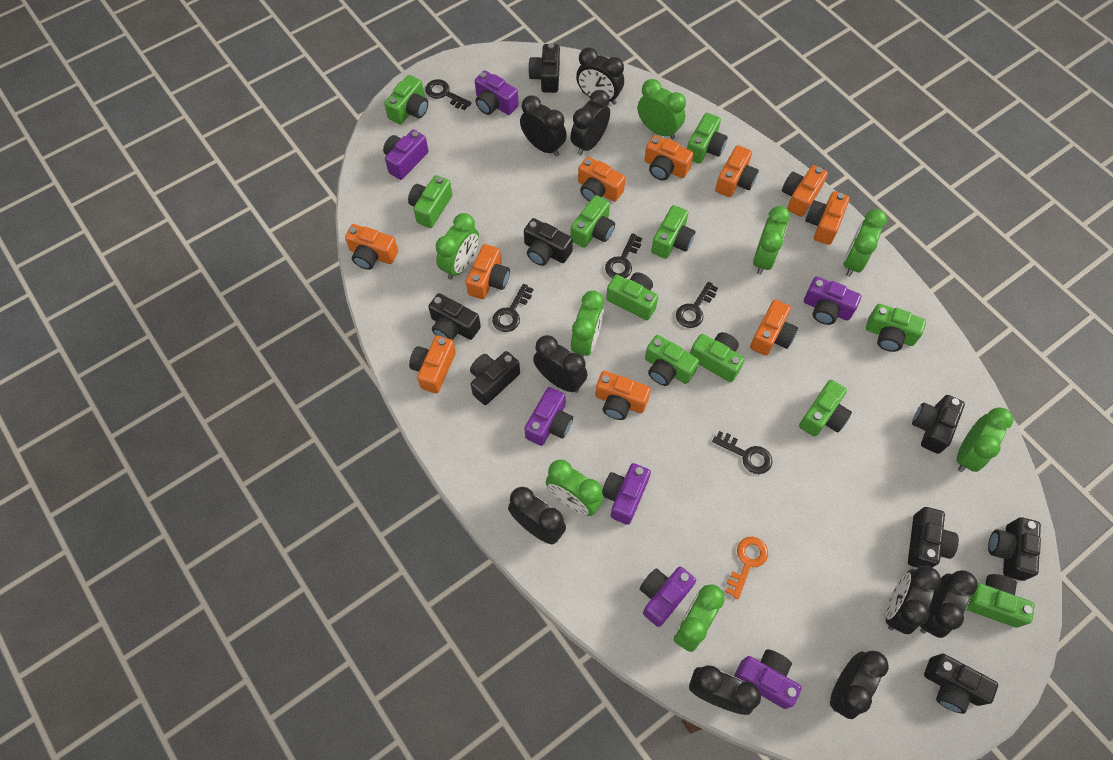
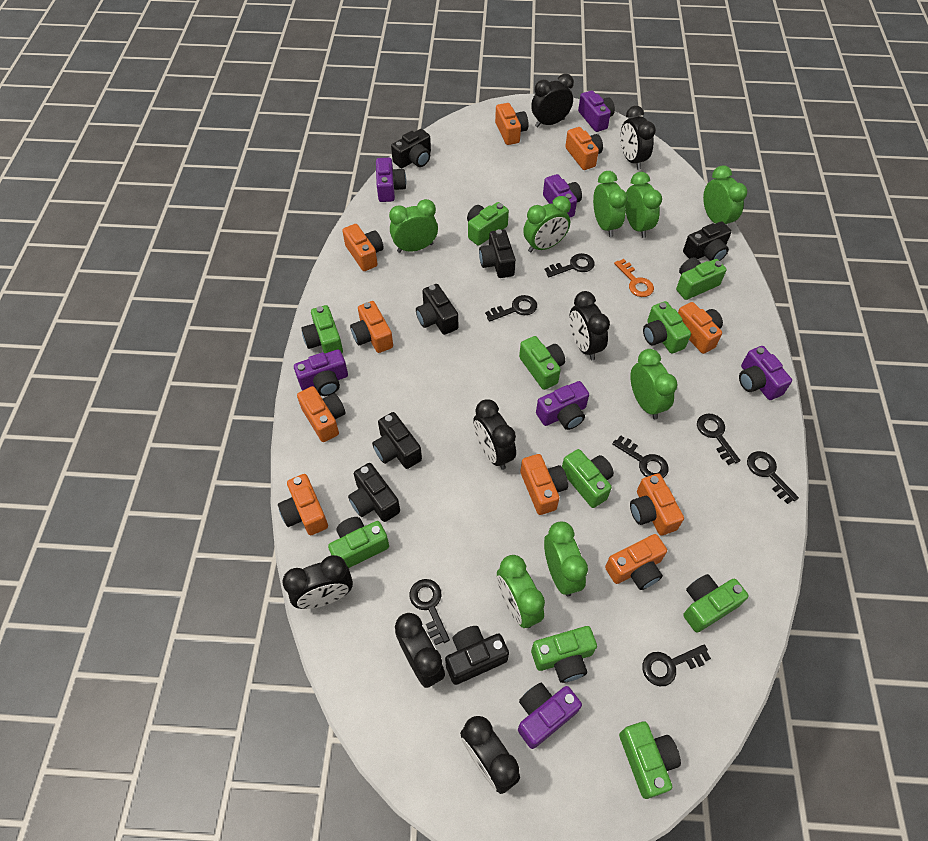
black camera: 8 -> 7
black clock: 9 -> 7
black key: 5 -> 7
green camera: 11 -> 10

